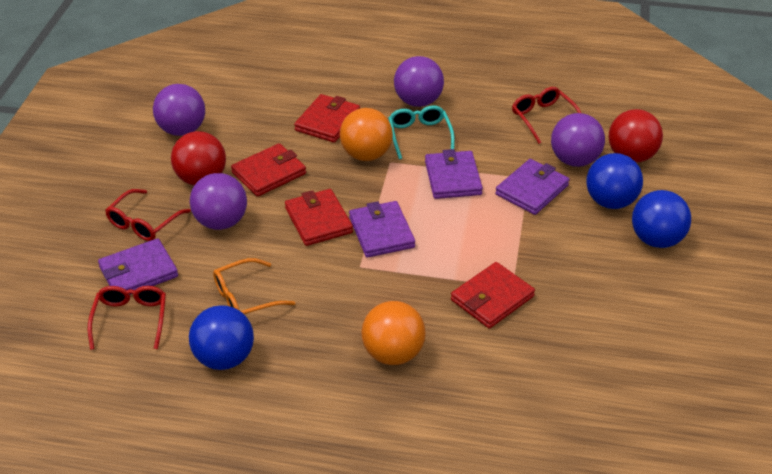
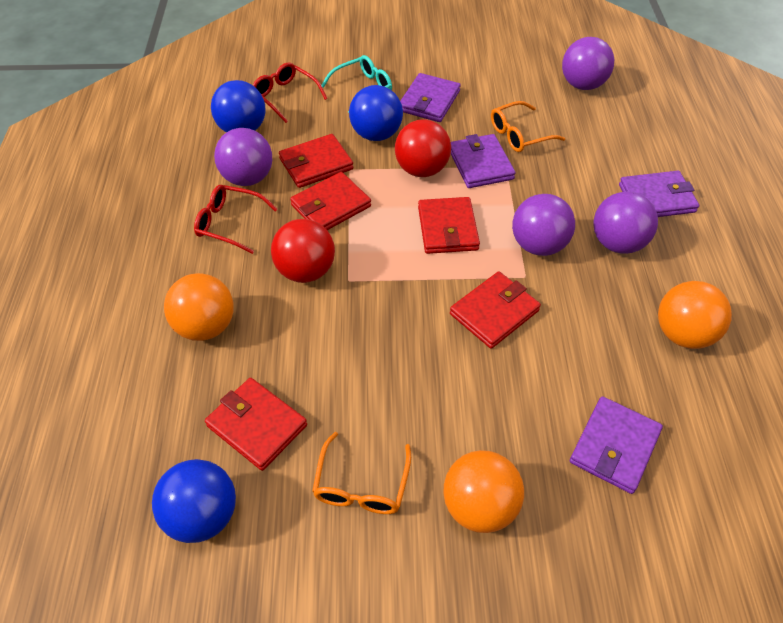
orange ball: 2 -> 3
orange glasses: 1 -> 2
red glasses: 3 -> 2
red wallet: 4 -> 5

